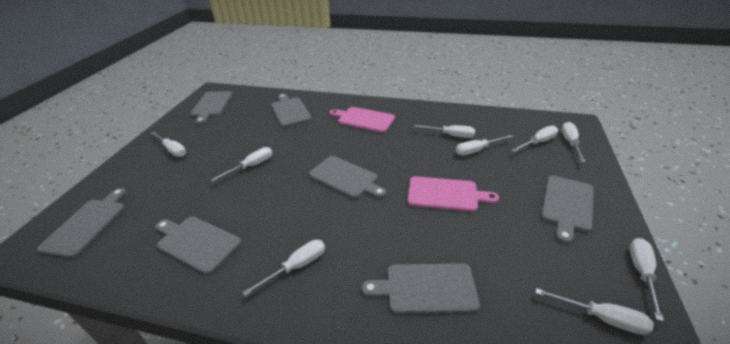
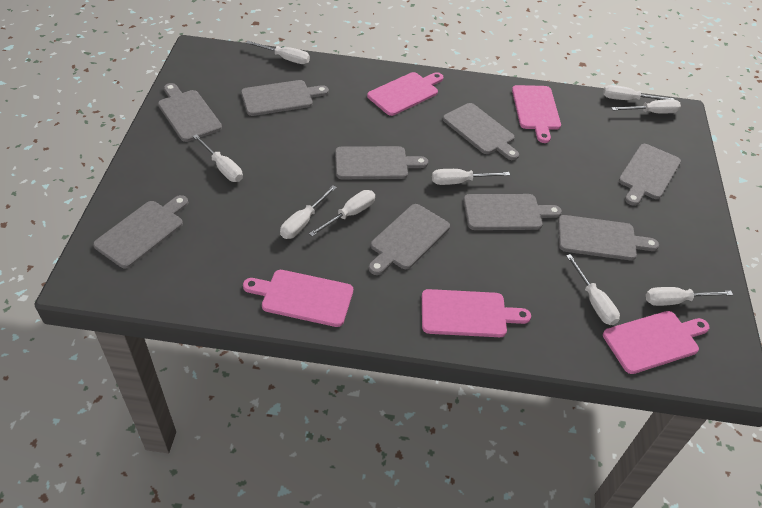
grey cutting board: 7 -> 9
pink cutting board: 2 -> 5

